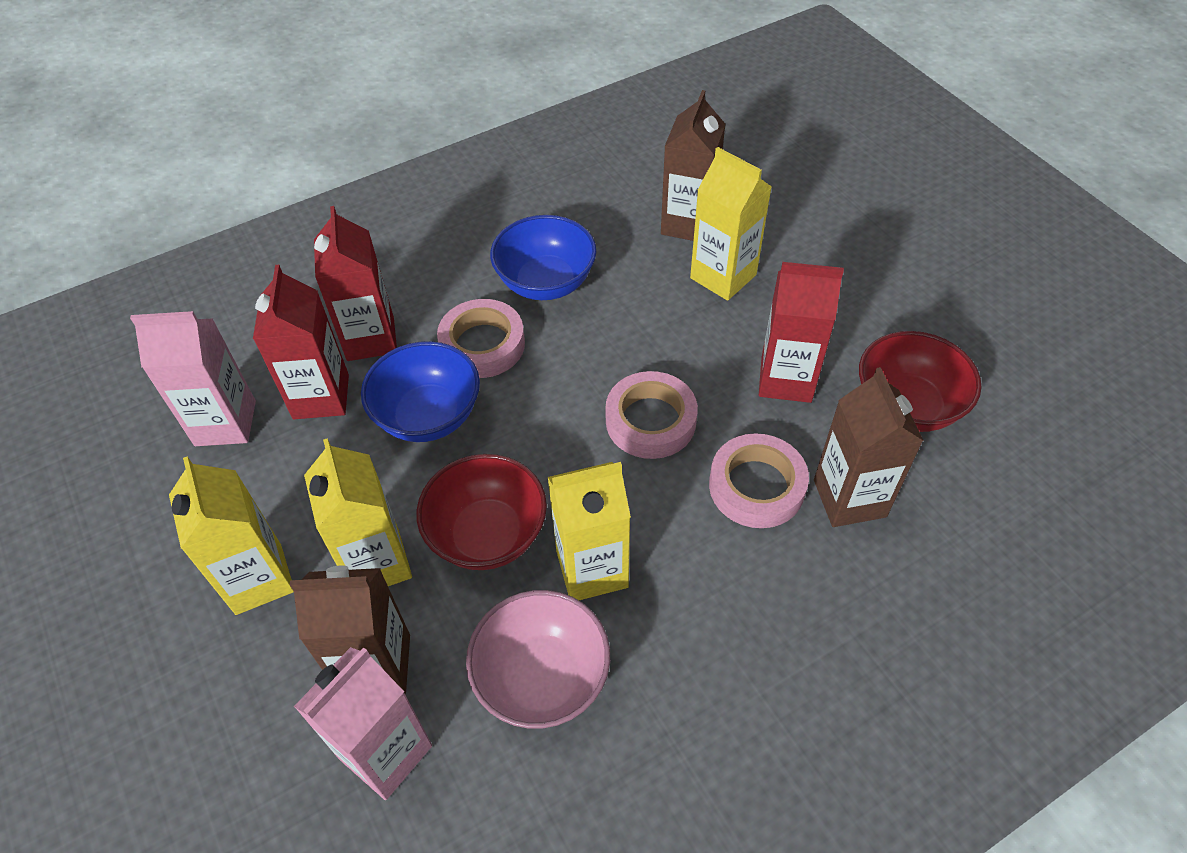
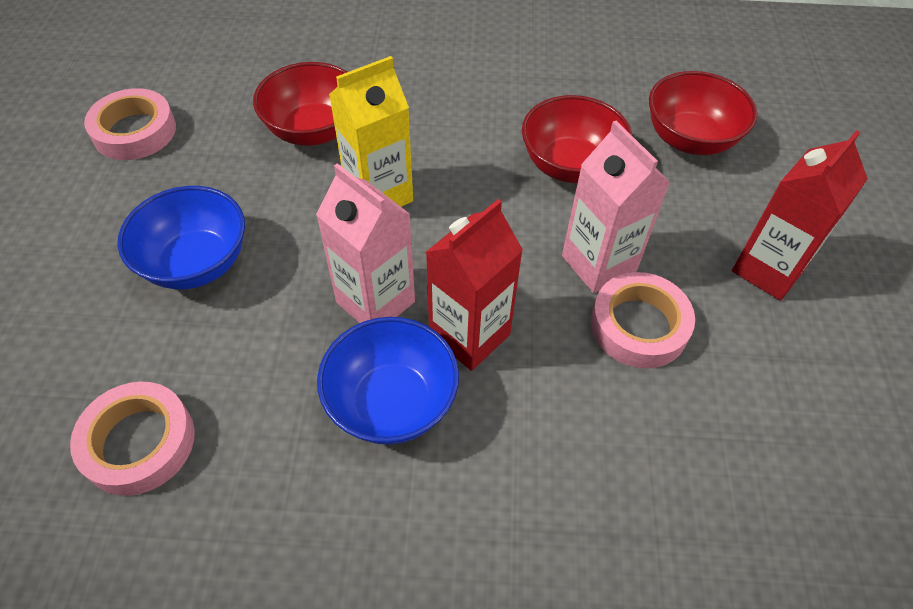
brown carton: 3 -> 0
pink bowl: 1 -> 0
red bowl: 2 -> 3
red carton: 3 -> 2
yellow carton: 4 -> 1

